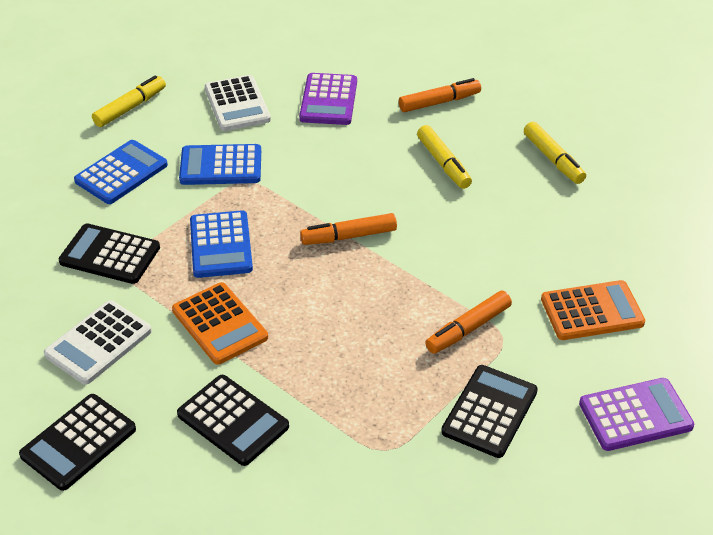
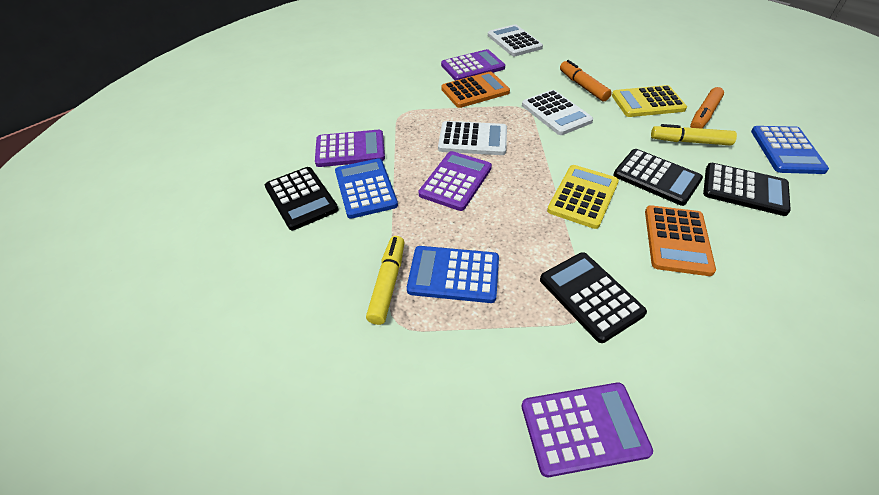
orange marker: 3 -> 2
purple calculator: 2 -> 4
white calculator: 2 -> 3
yellow calculator: 0 -> 2
yellow marker: 3 -> 2

